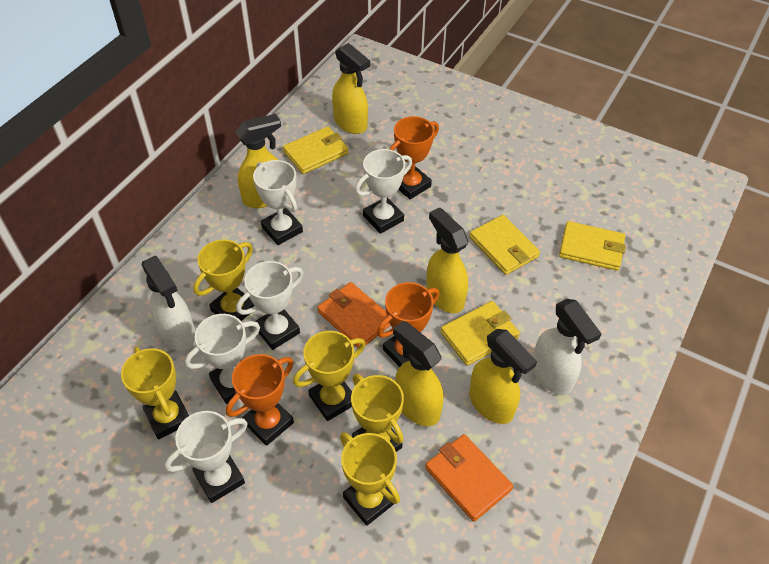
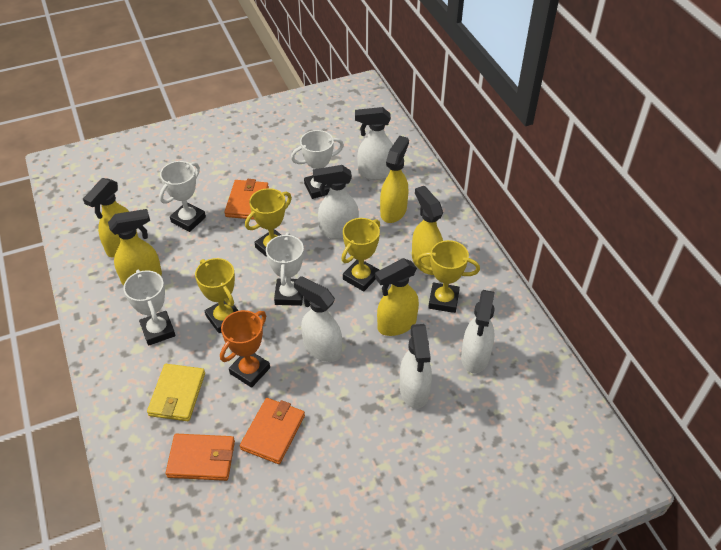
orange trophy: 3 -> 1
orange wallet: 2 -> 3
white spray bottle: 2 -> 5
white trophy: 5 -> 4
yellow trophy: 5 -> 4
yellow wallet: 4 -> 1

